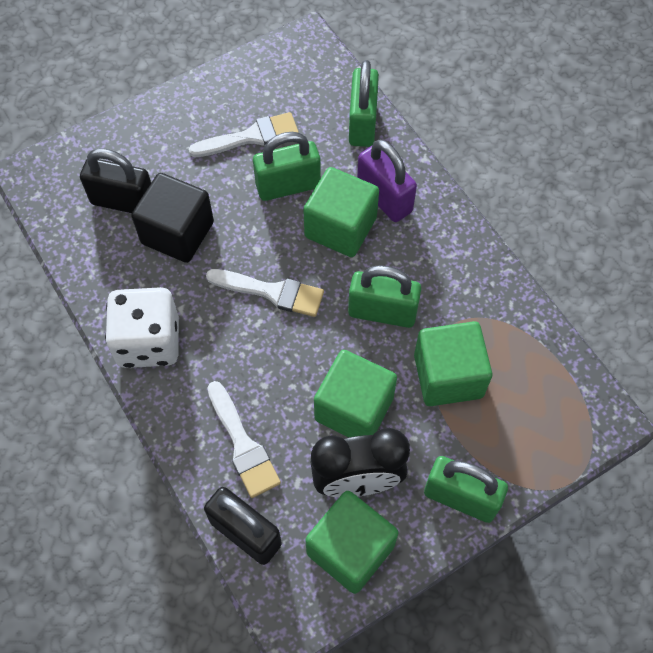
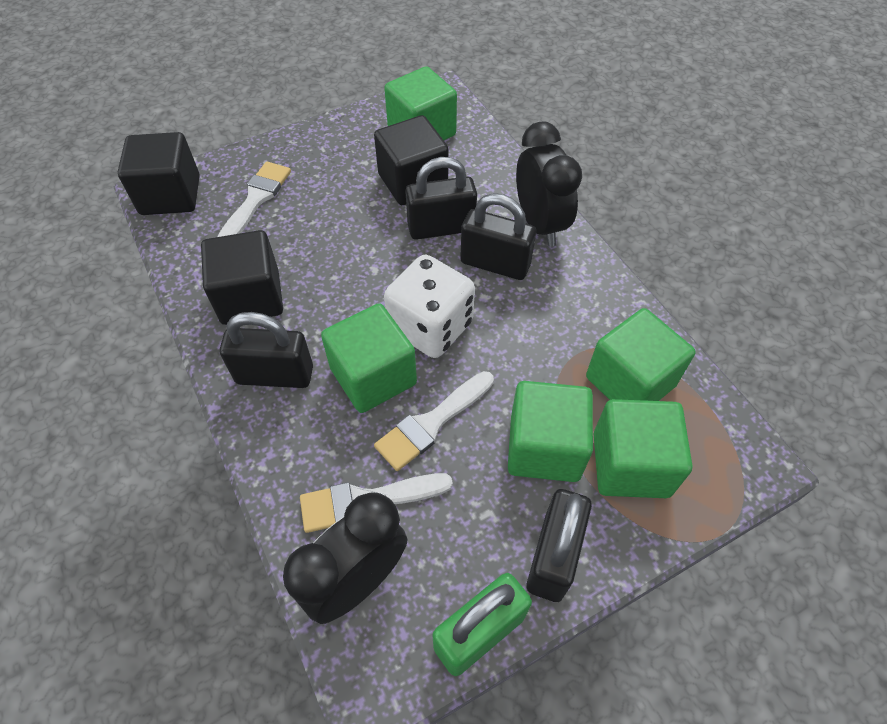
black clock: 1 -> 2
black cube: 1 -> 3
black padlock: 2 -> 4
green cube: 4 -> 5
green padlock: 4 -> 1
purple padlock: 1 -> 0

